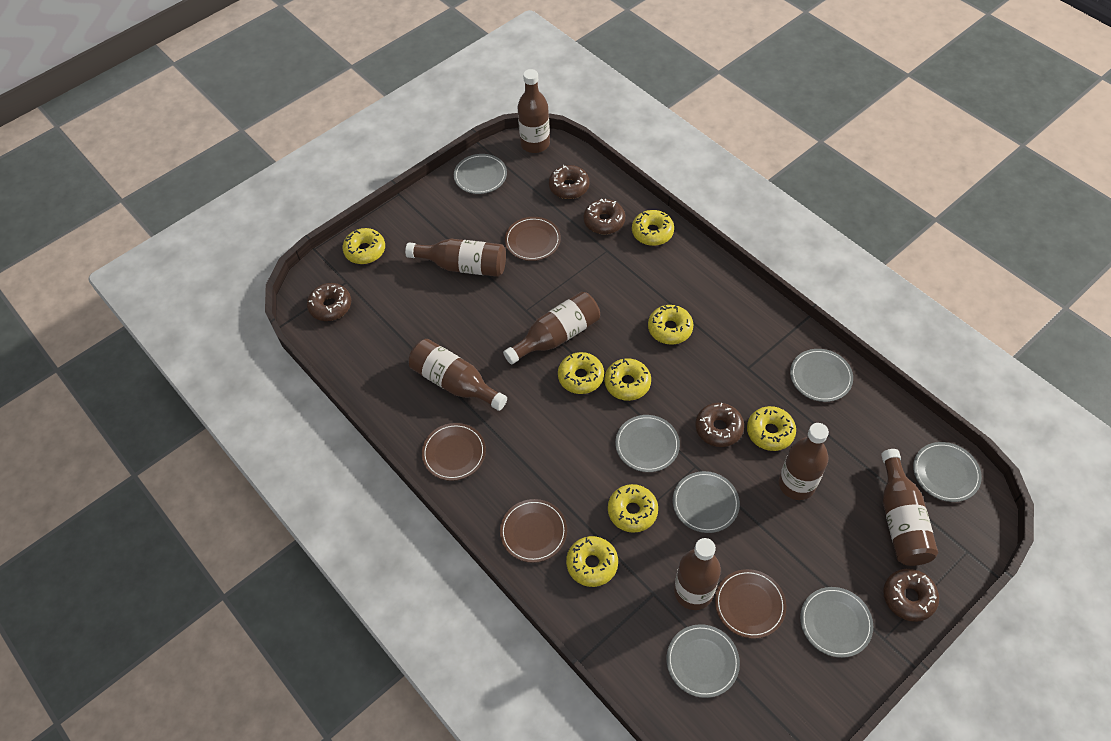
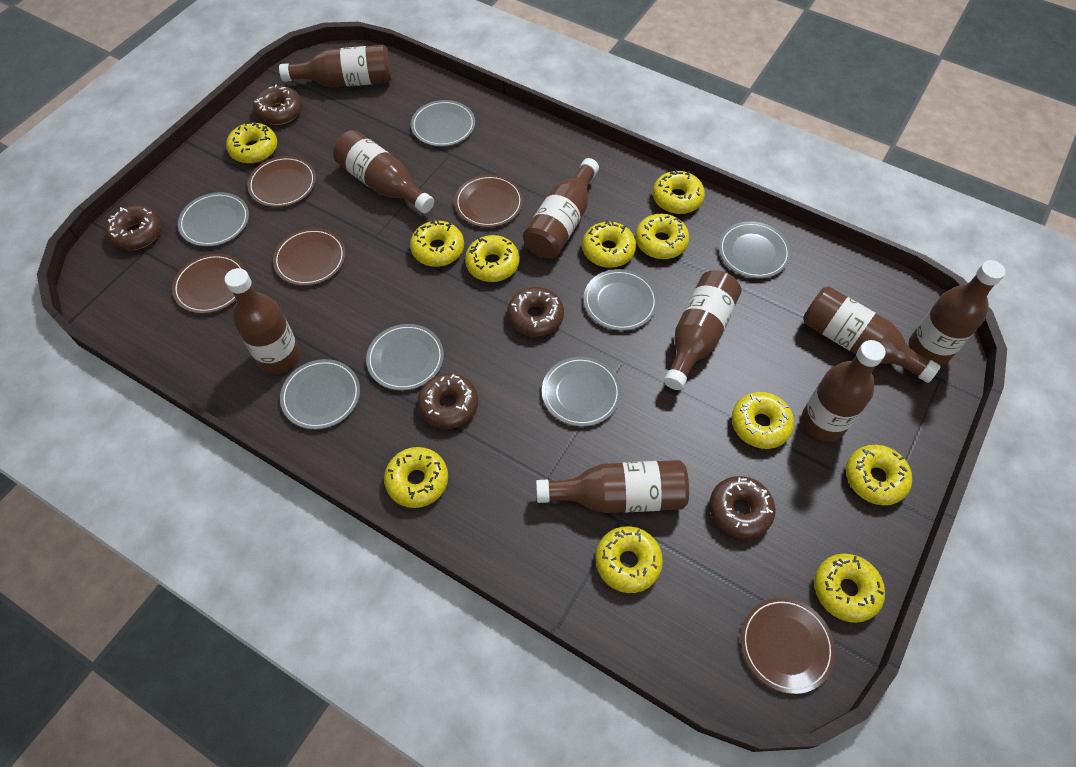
brown bottle: 7 -> 9
brown plate: 4 -> 5
yellow donut: 8 -> 11

